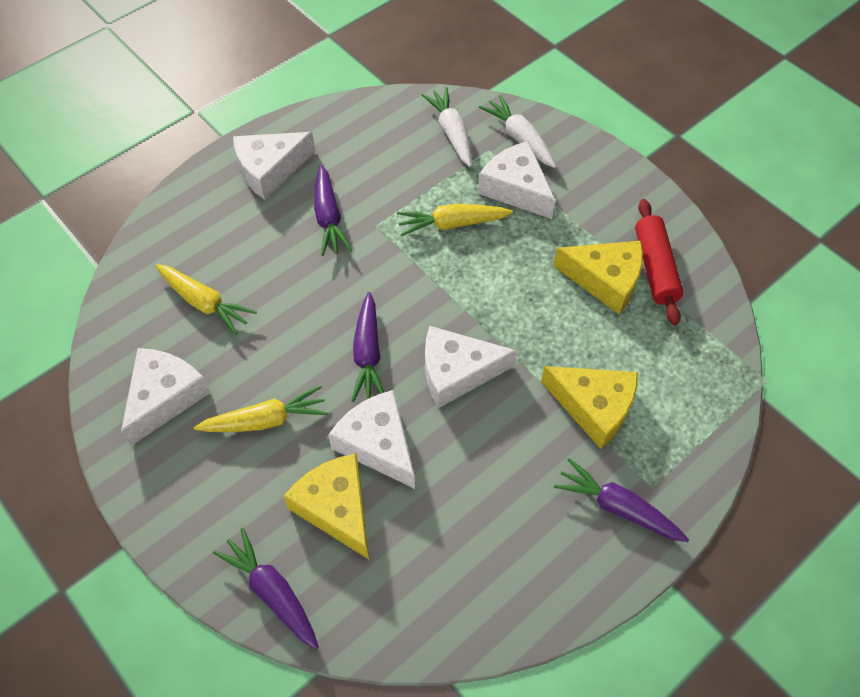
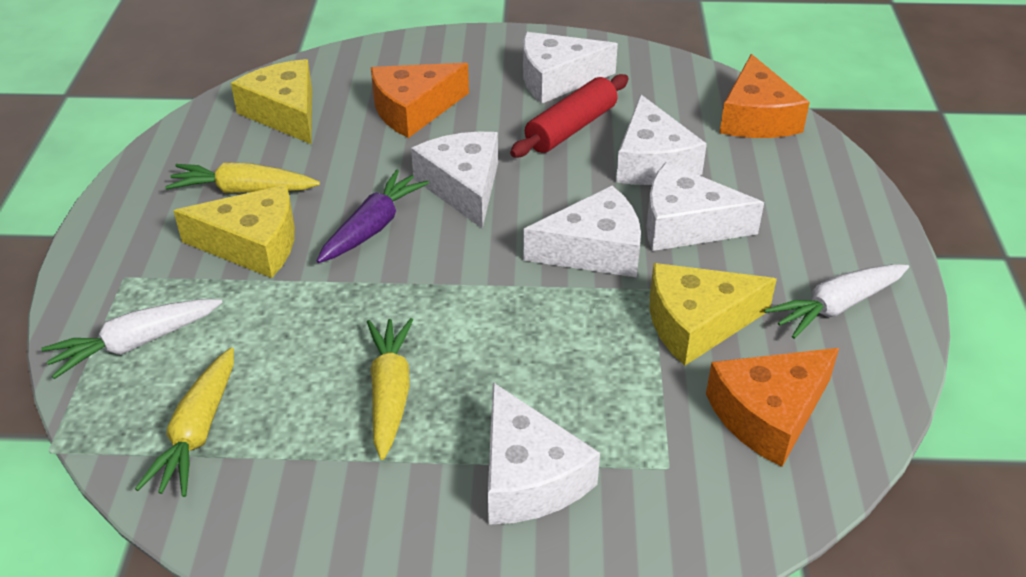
orange cheese: 0 -> 3
purple carrot: 4 -> 1
white cheese: 5 -> 6

